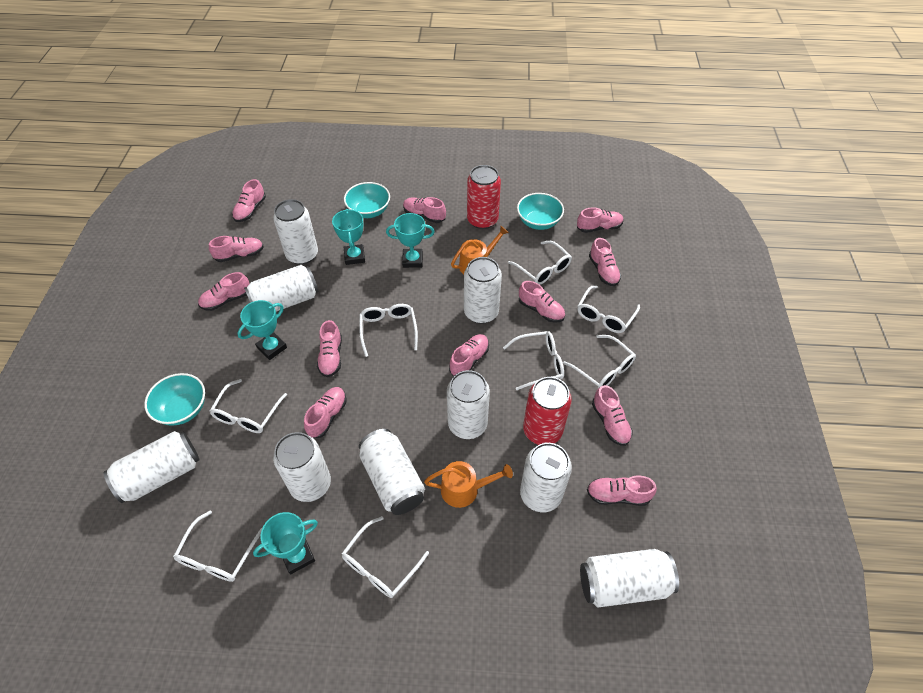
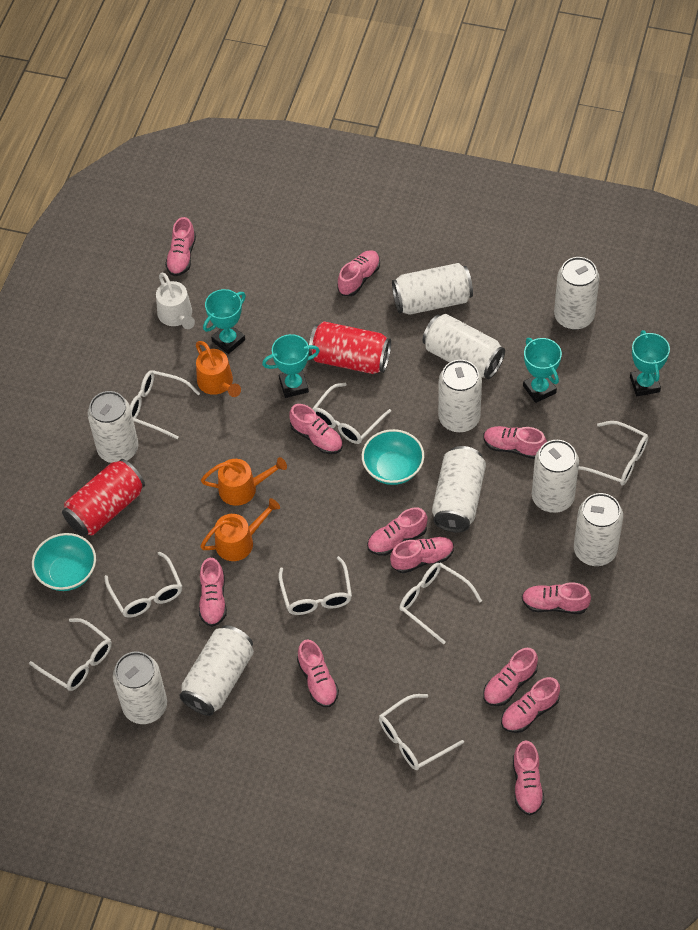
orange watering can: 2 -> 3
turquoise bowl: 3 -> 2
white can: 9 -> 10
white watering can: 0 -> 1

